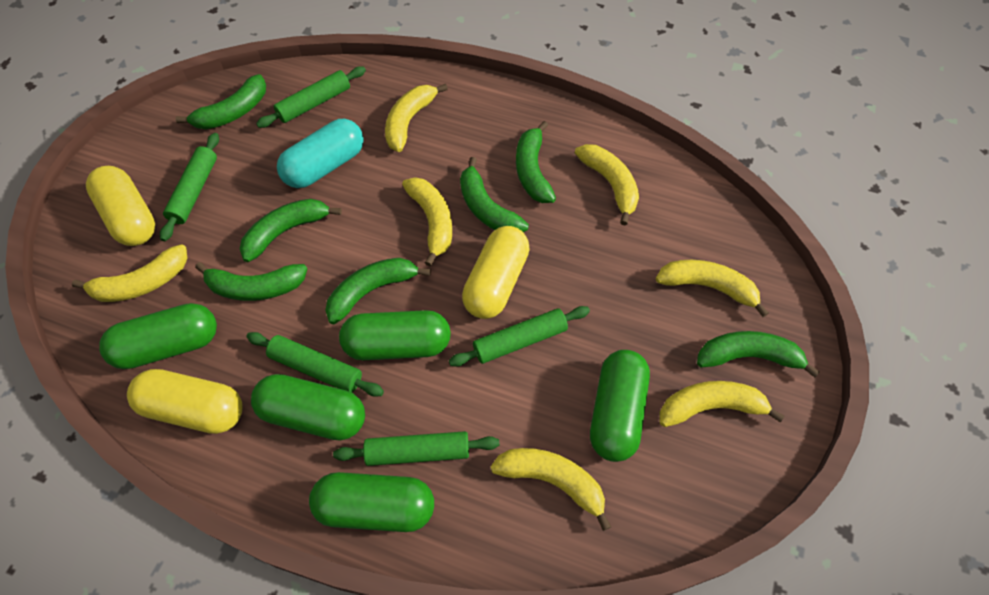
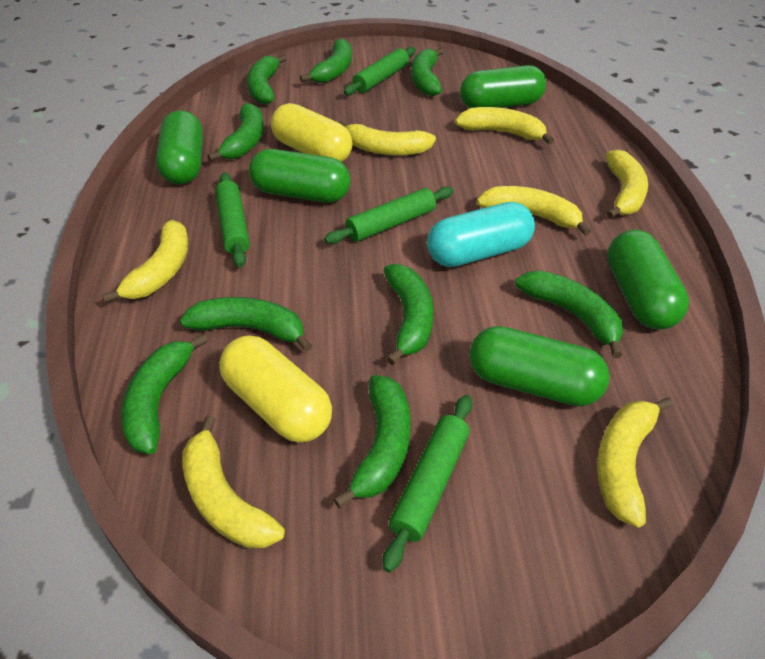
green banana: 7 -> 9
green rolling pin: 5 -> 4
yellow capsule: 3 -> 2

